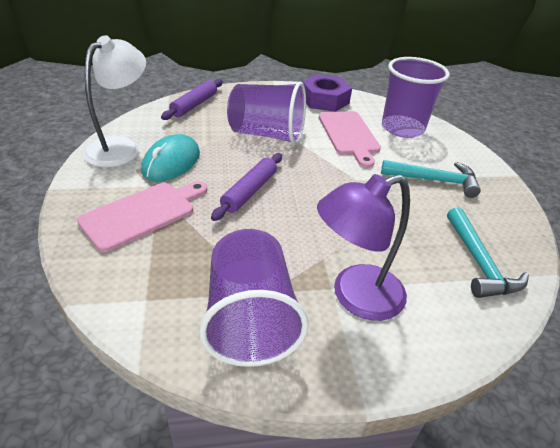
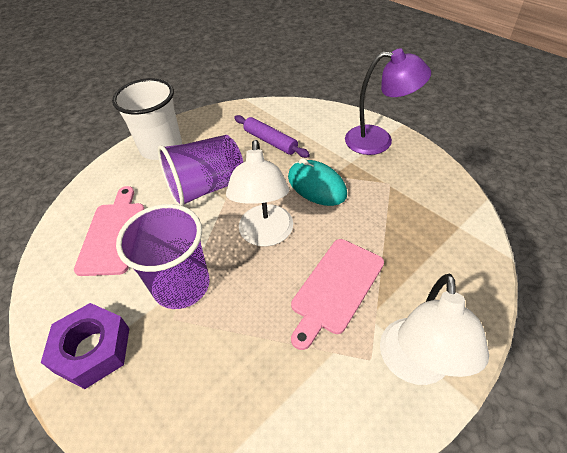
purple cup: 3 -> 2
purple rolling pin: 2 -> 1
turquoise hammer: 2 -> 0
white cup: 0 -> 1
white lamp: 1 -> 2

